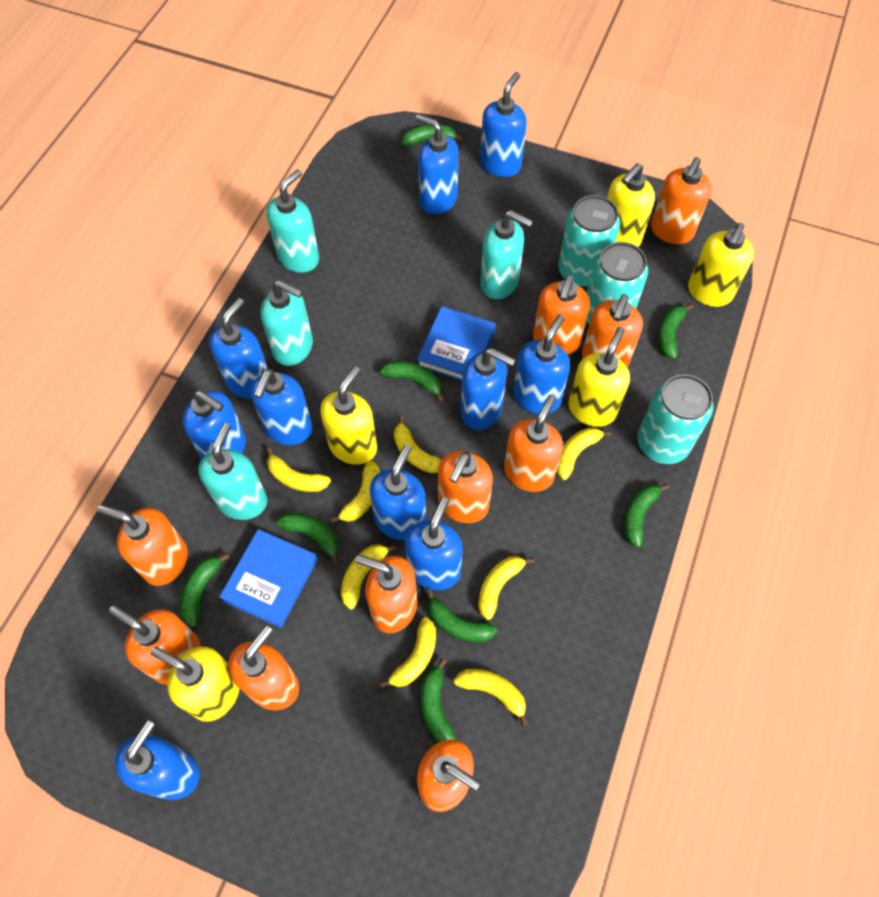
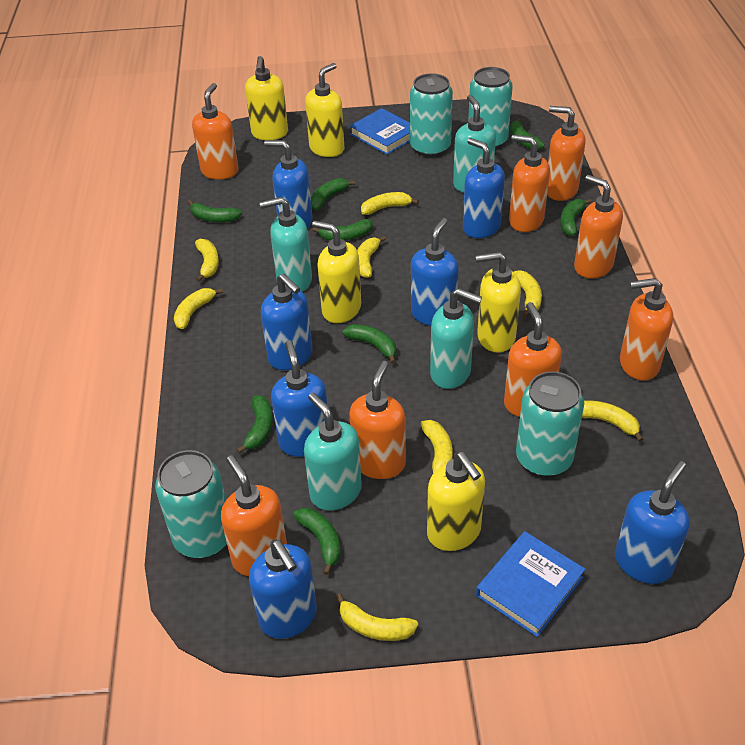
blue soap dispenser: 10 -> 7
orange soap dispenser: 10 -> 8
turquoise can: 3 -> 4

